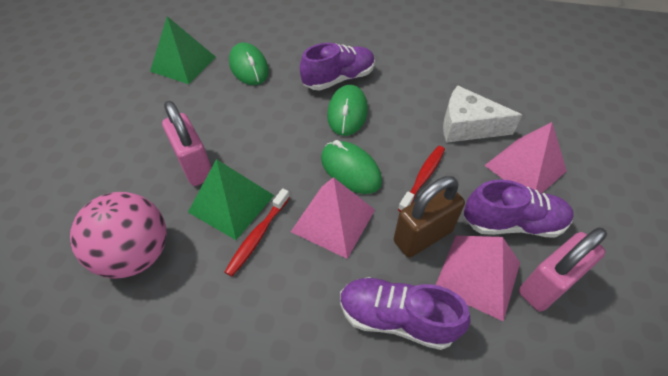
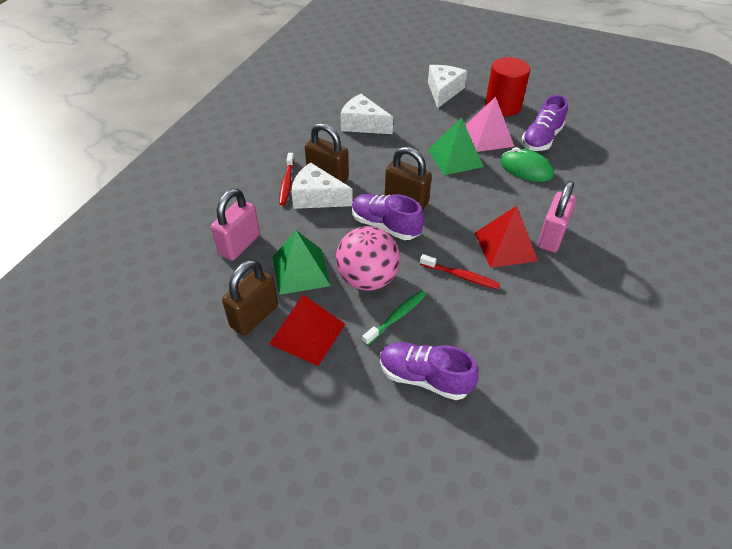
brown padlock: 1 -> 3
green mouse: 3 -> 1
green toothbrush: 0 -> 1
pink pyramid: 3 -> 1
red cylinder: 0 -> 1
red pyramid: 0 -> 2
white cheese: 1 -> 3

